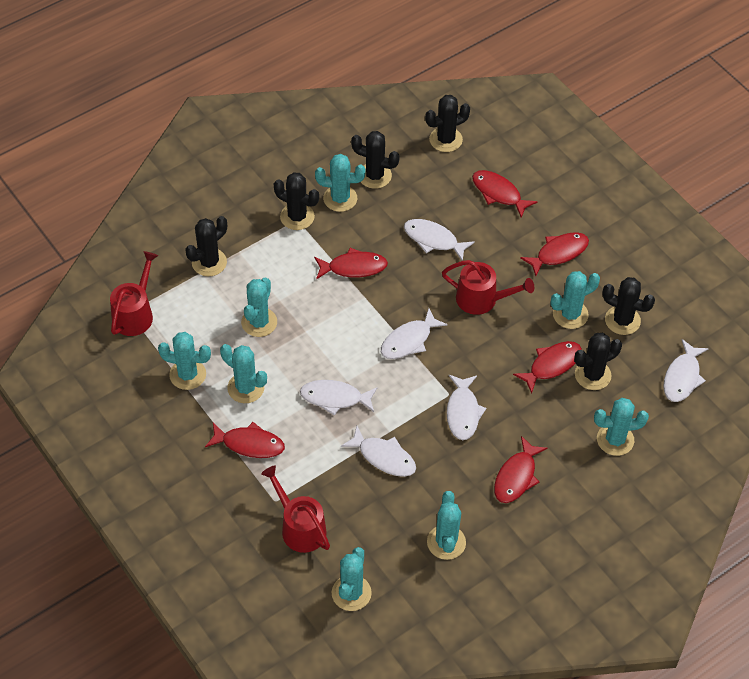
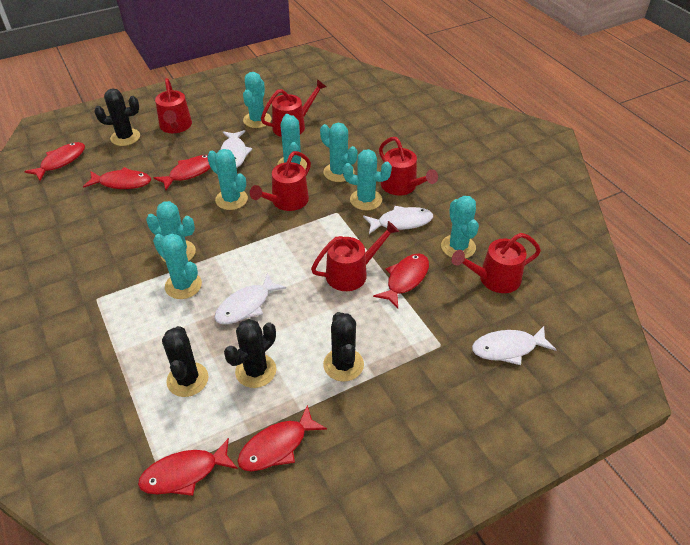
black cactus: 6 -> 4
red watering can: 3 -> 6
white fish: 6 -> 4

